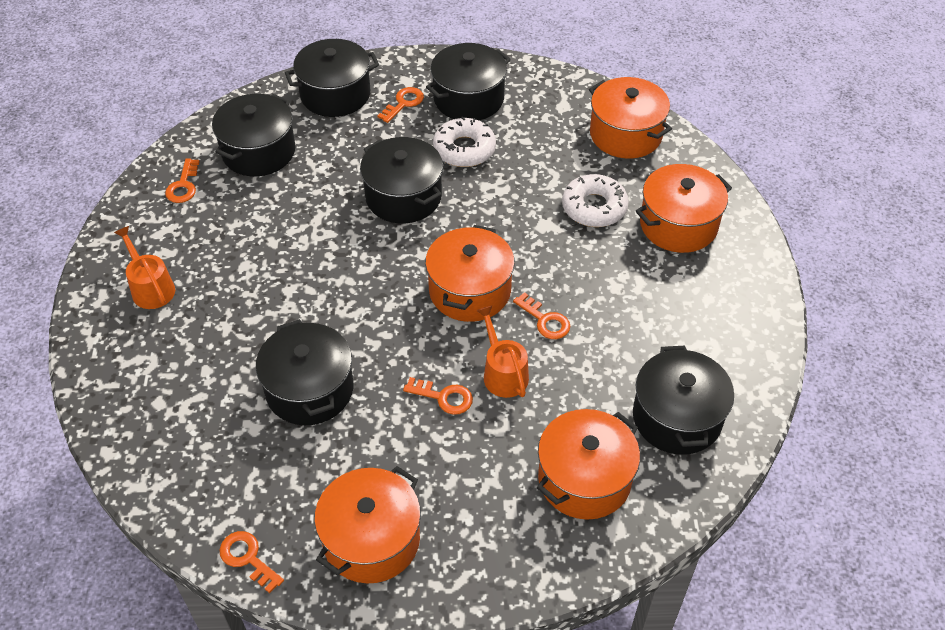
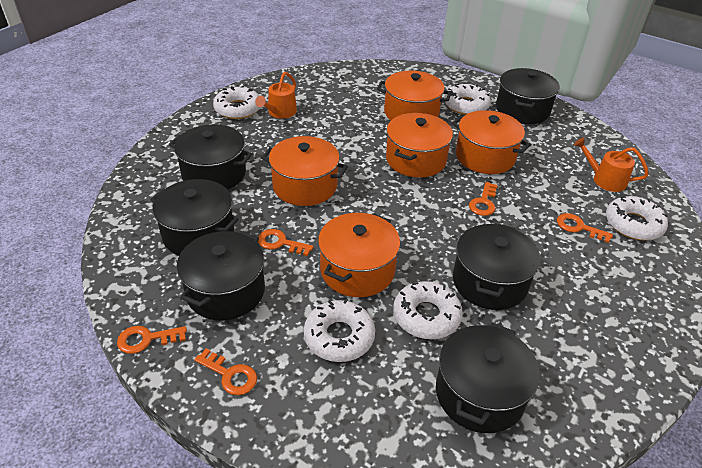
white donut: 2 -> 5

